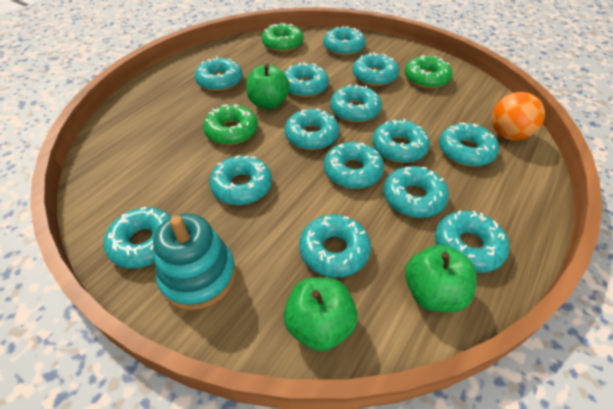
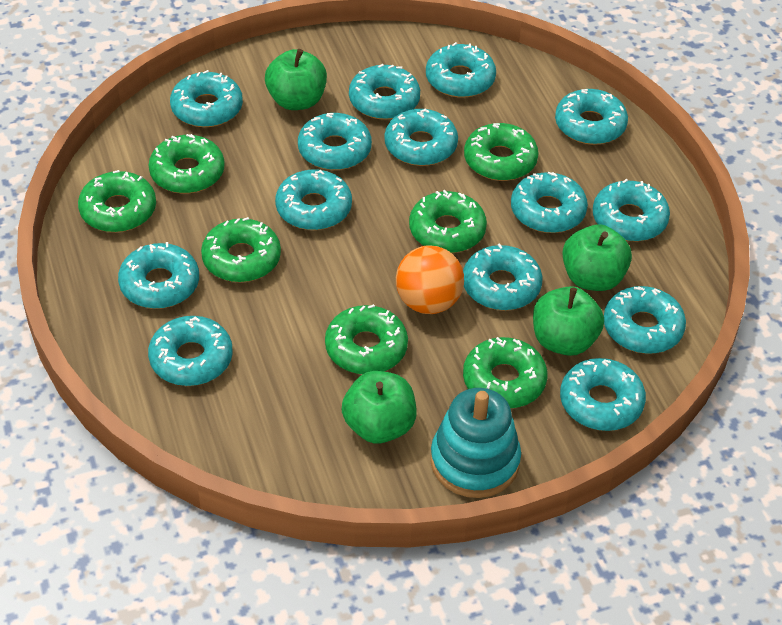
green apple: 3 -> 4
green donut: 3 -> 7

